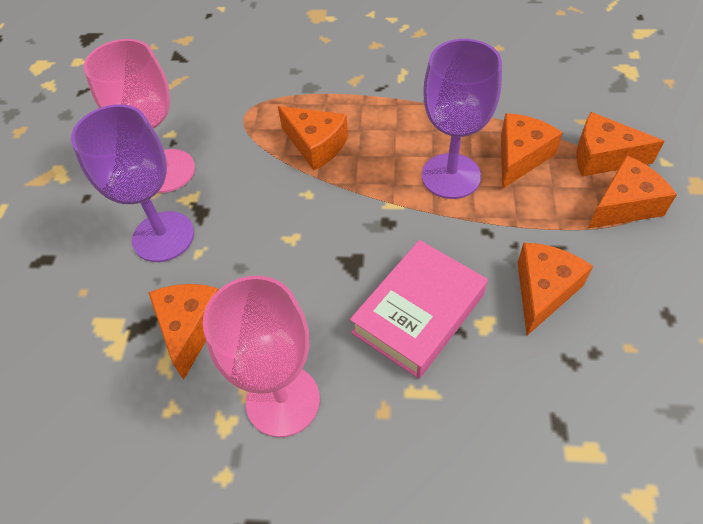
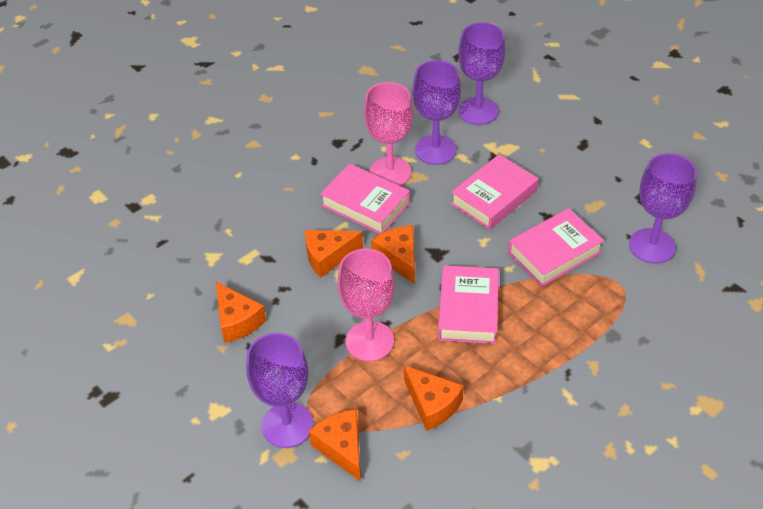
orange cheese: 6 -> 5
pink book: 1 -> 4
purple goblet: 2 -> 4

